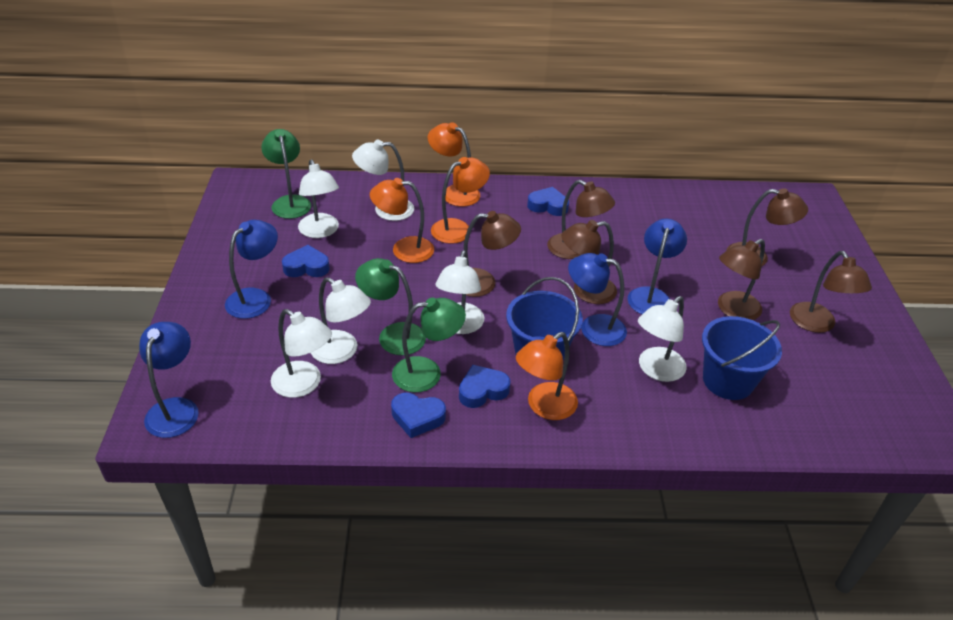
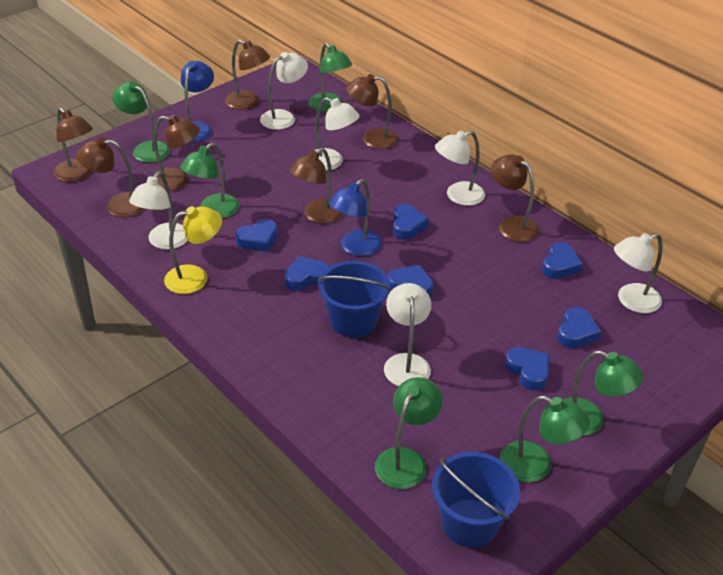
blue heart: 4 -> 7
blue lamp: 4 -> 2
brown lamp: 6 -> 7
green lamp: 3 -> 6
orange lamp: 4 -> 0
yellow lamp: 0 -> 1

